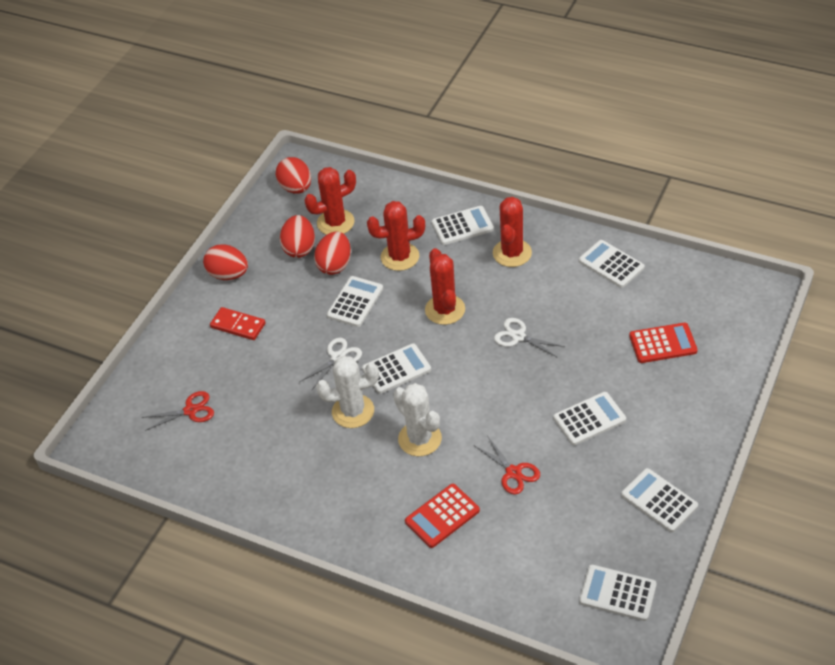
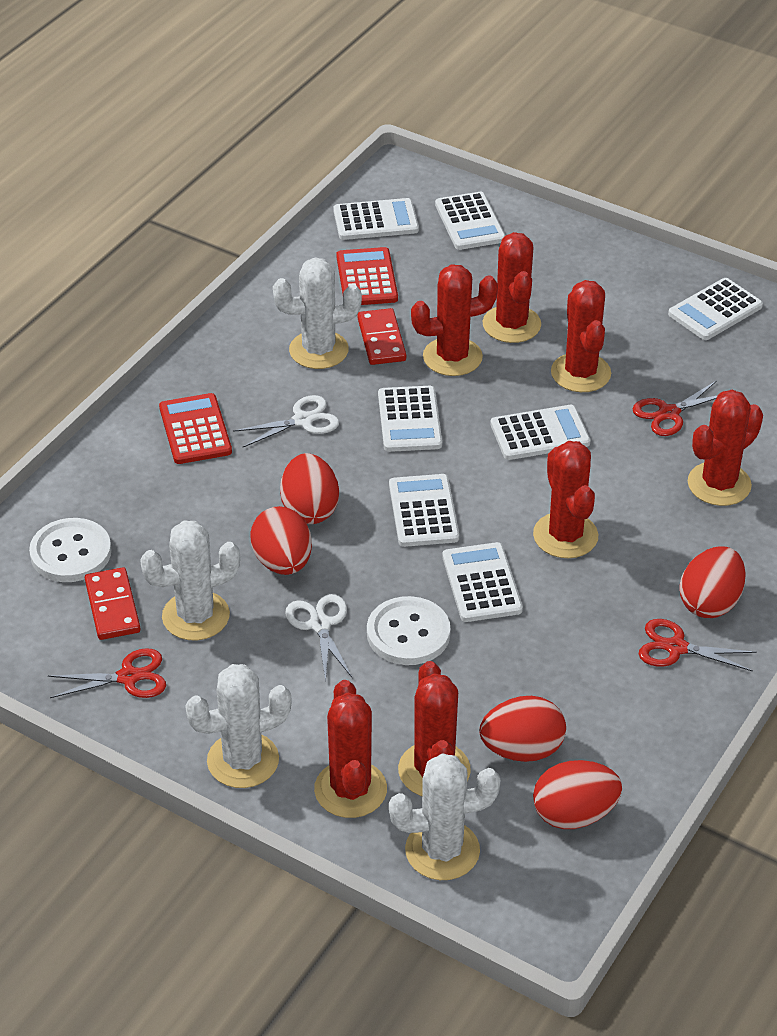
red cactus: 4 -> 7
red domino: 1 -> 2
red egg: 4 -> 5
red scissors: 2 -> 3
white button: 0 -> 2
white cactus: 2 -> 4

